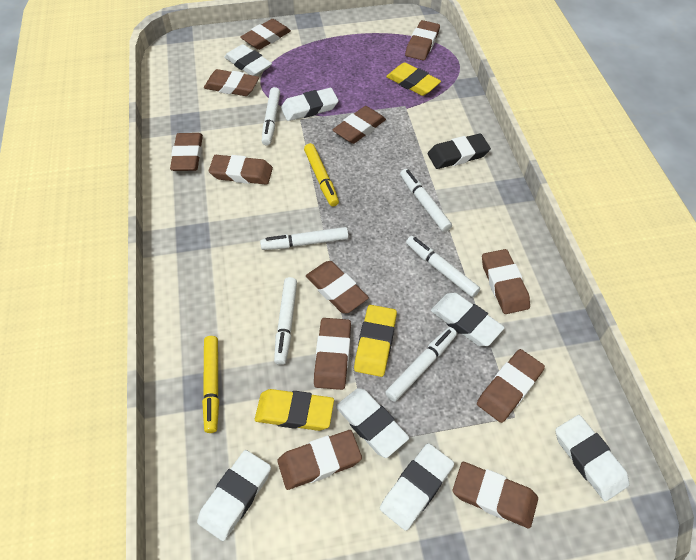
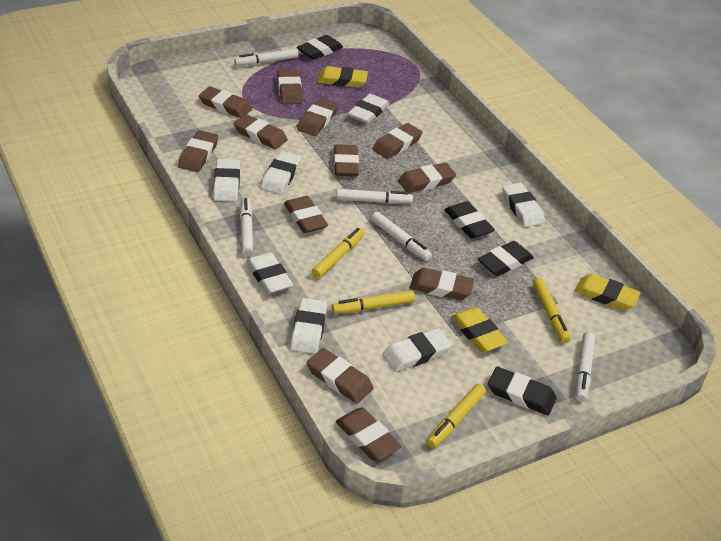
black eraser: 1 -> 4
white marker: 6 -> 5
yellow marker: 2 -> 4

